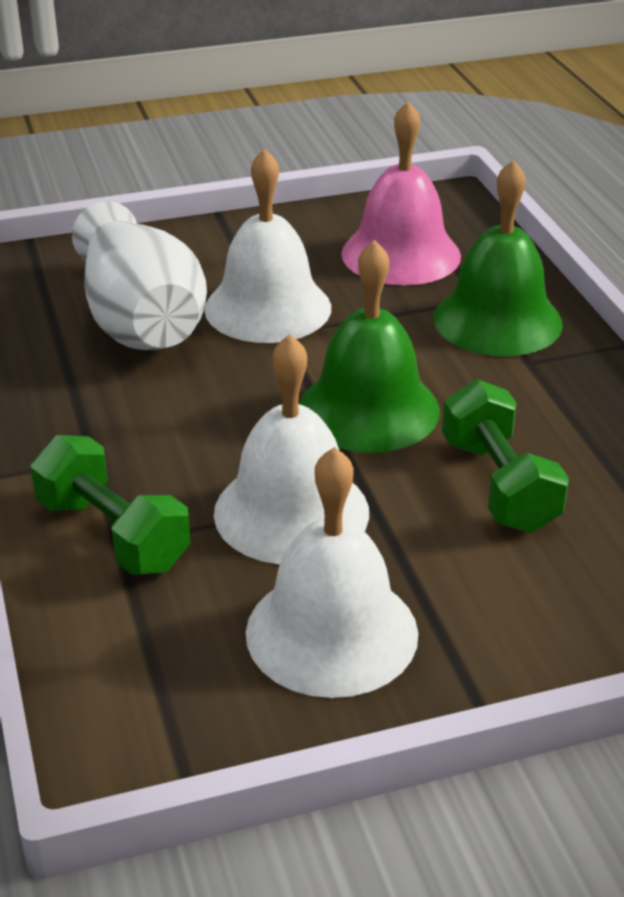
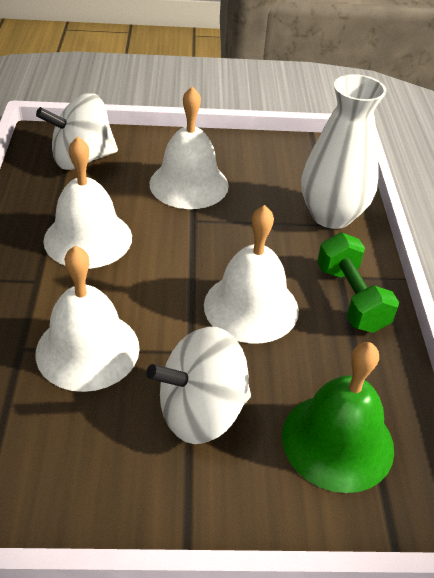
green bell: 2 -> 1
green dumbbell: 2 -> 1
pink bell: 1 -> 0
white bell: 3 -> 4
white spinning top: 0 -> 2

